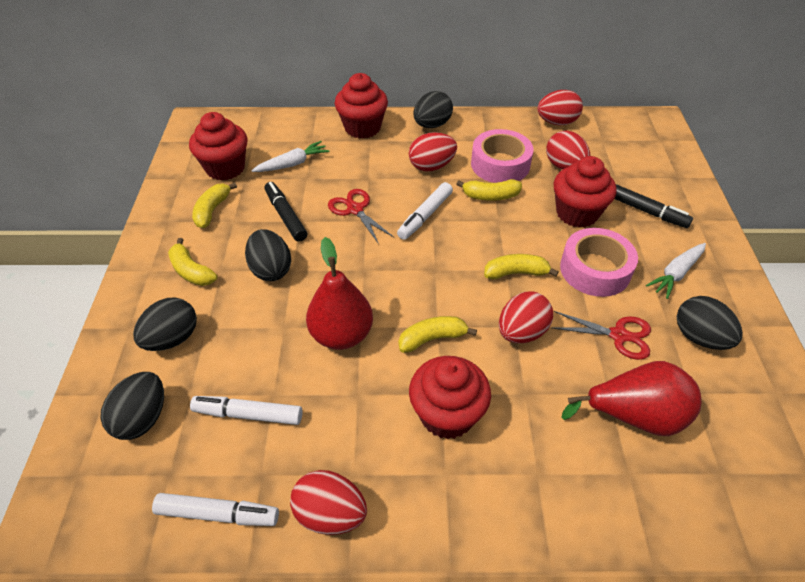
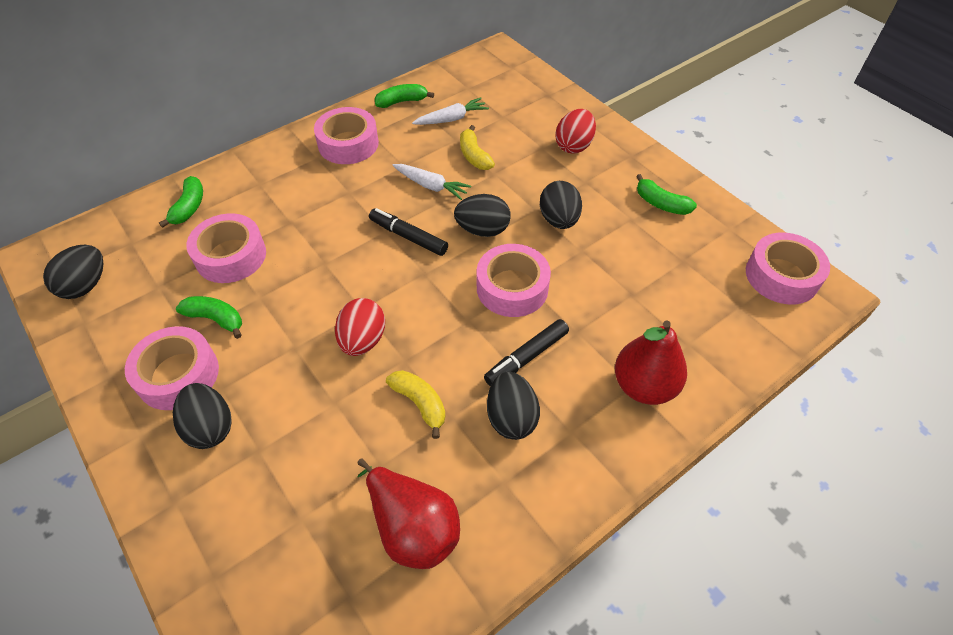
green banana: 0 -> 4
pink tape: 2 -> 5
red cupcake: 4 -> 0
red egg: 5 -> 2
red scissors: 2 -> 0
white marker: 3 -> 0
yellow banana: 5 -> 2

